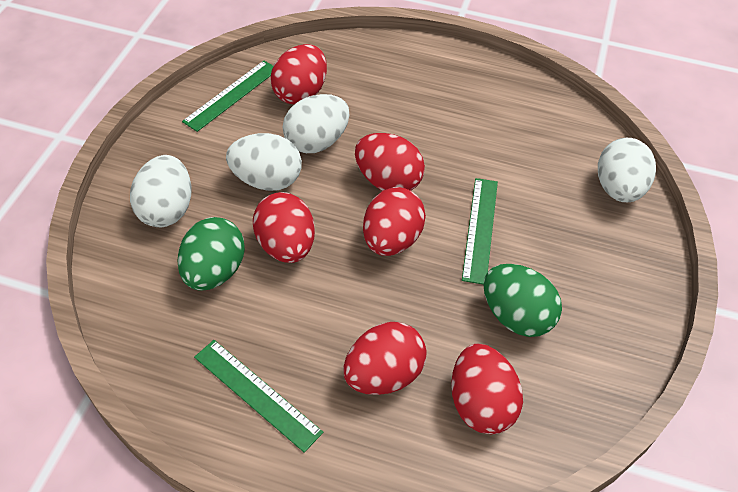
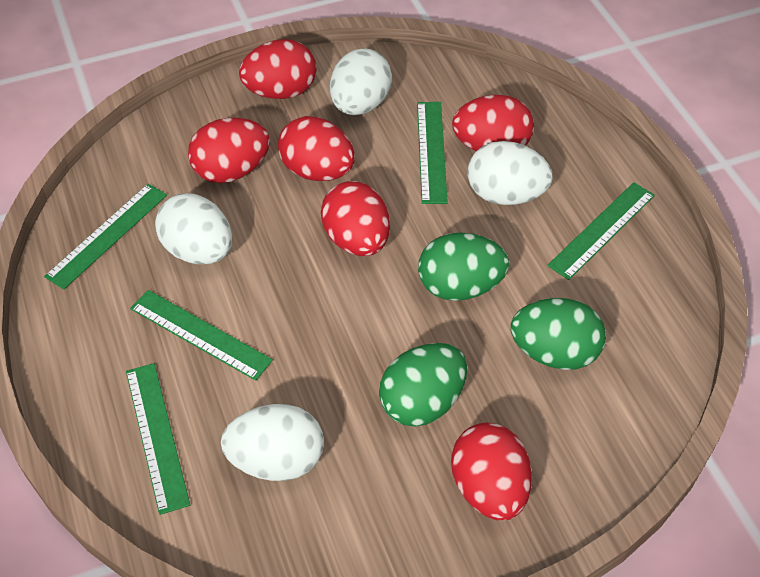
green egg: 2 -> 3
green ruler: 3 -> 5

